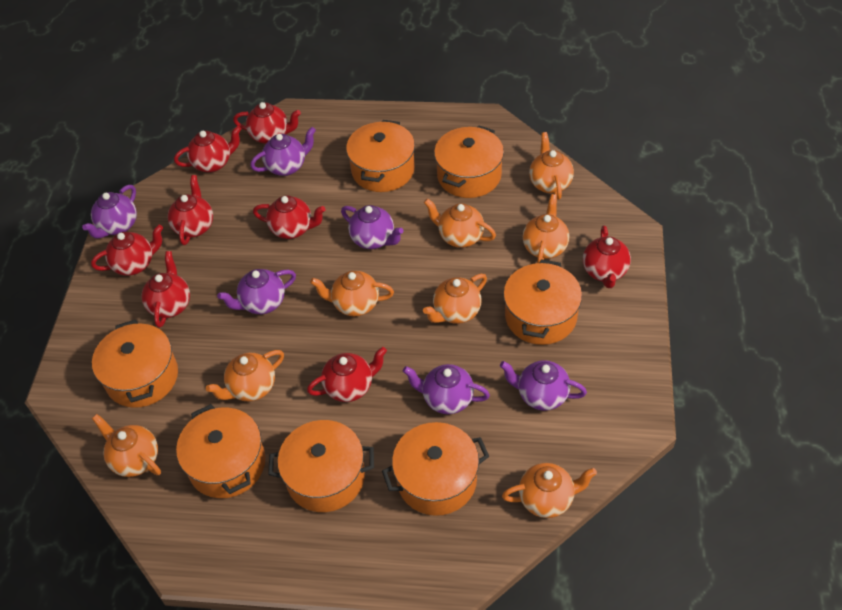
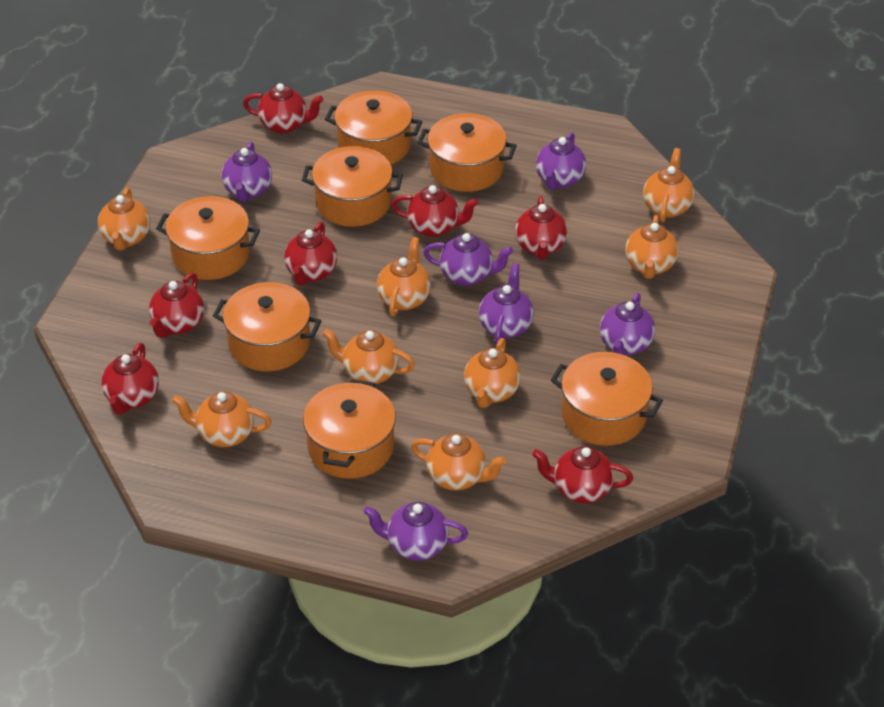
red teapot: 8 -> 7

